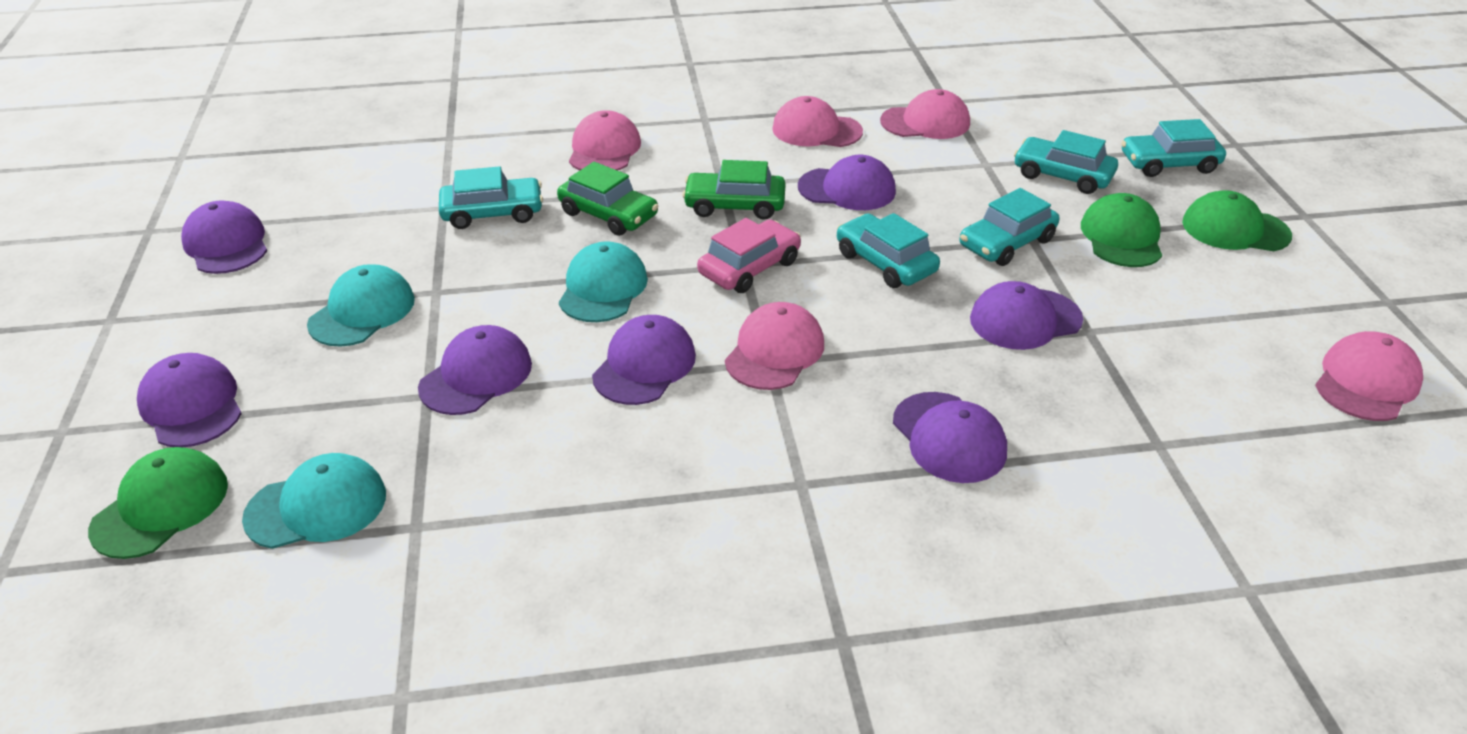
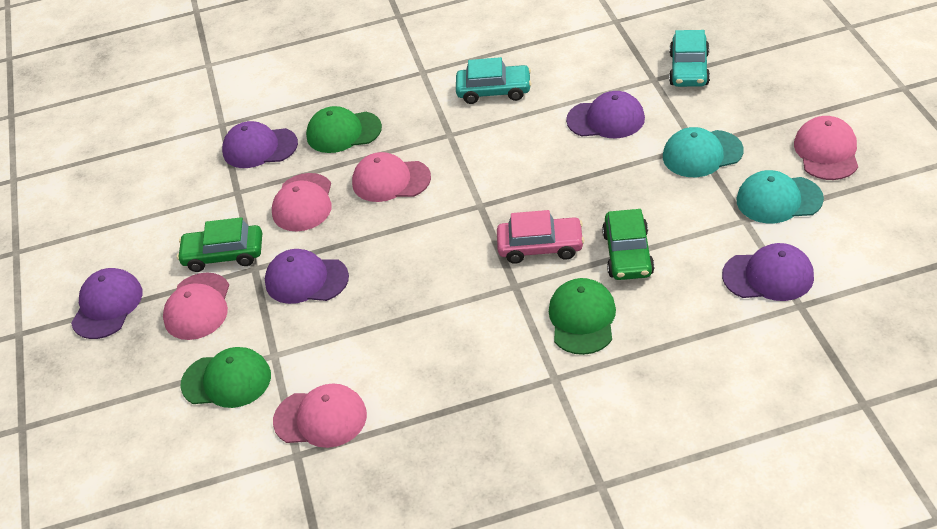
purple cap: 7 -> 5
turquoise cap: 3 -> 2
turquoise car: 5 -> 2

